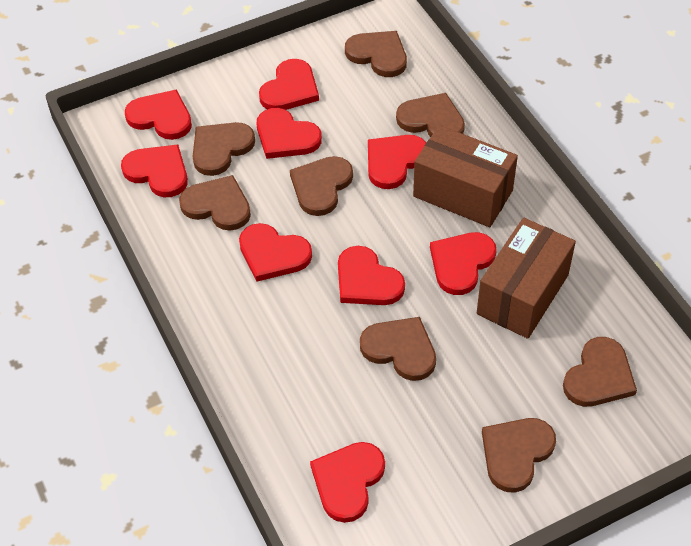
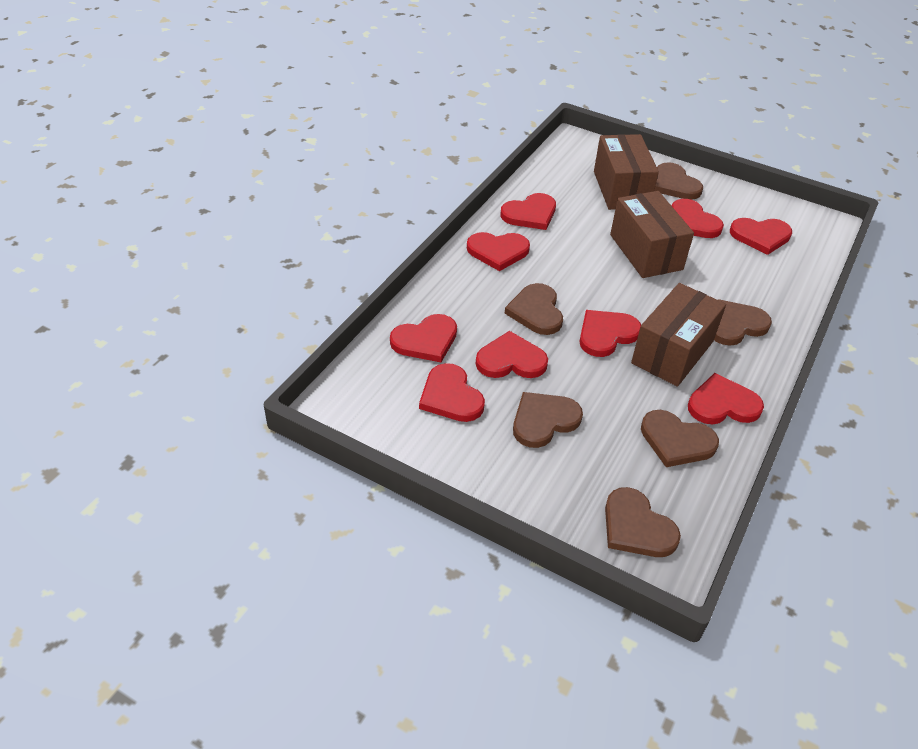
brown box: 2 -> 3
brown heart: 8 -> 6

